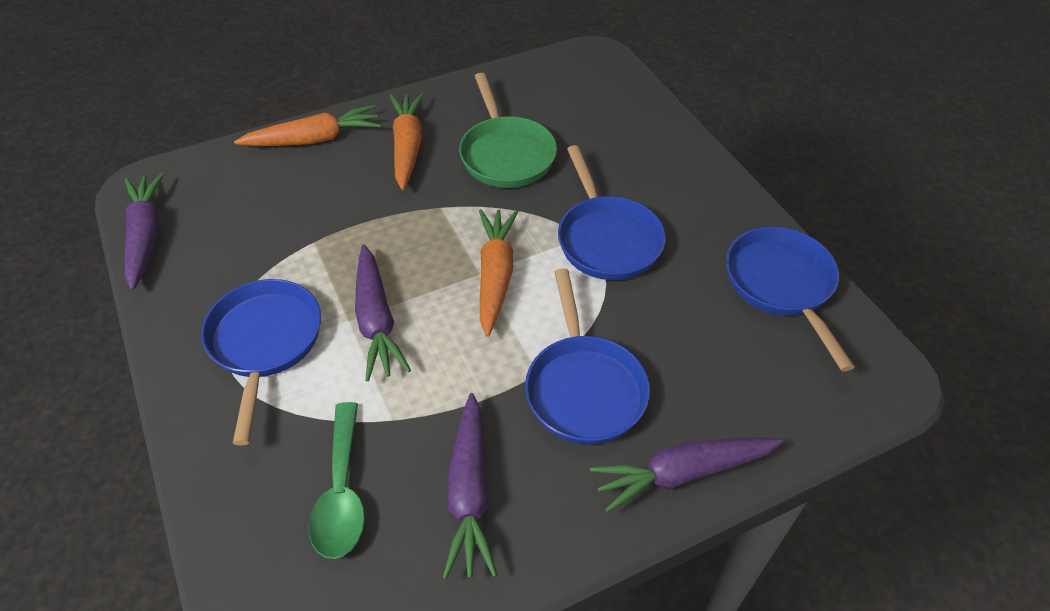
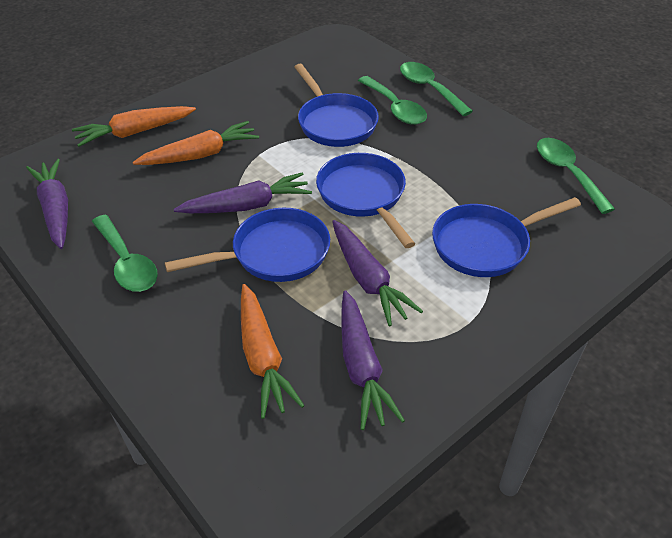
green pan: 1 -> 0
green spoon: 1 -> 4

